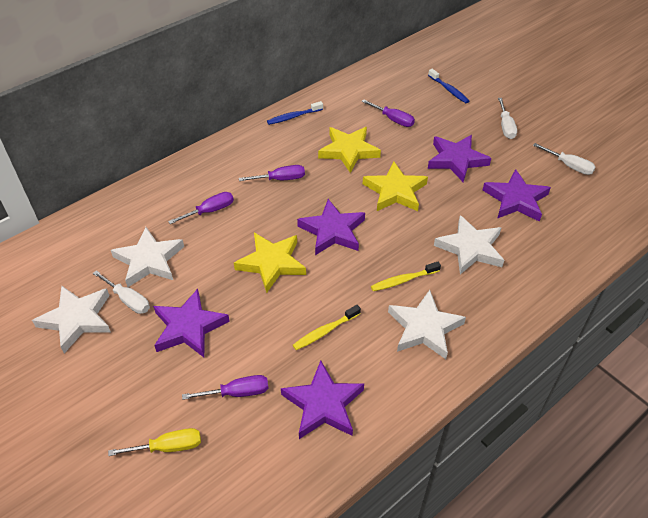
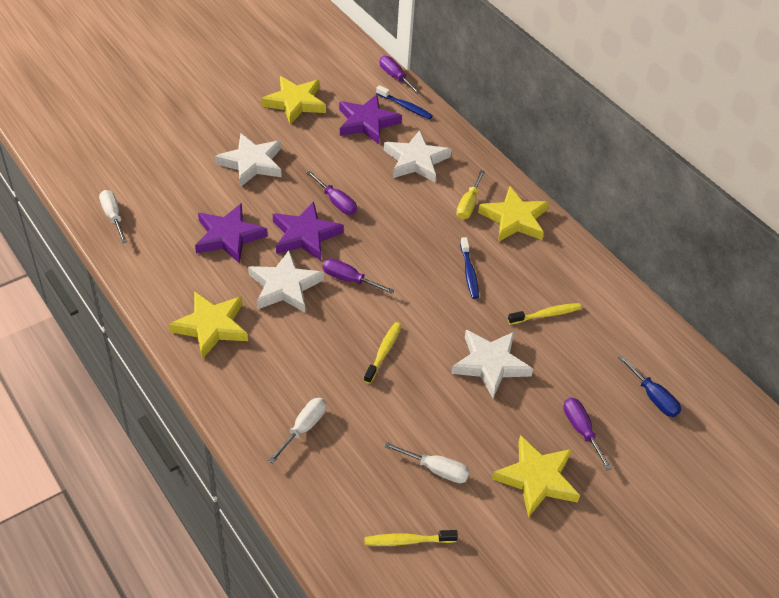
blue screwdriver: 0 -> 1
purple star: 5 -> 3
yellow star: 3 -> 4
yellow toothbrush: 2 -> 3

